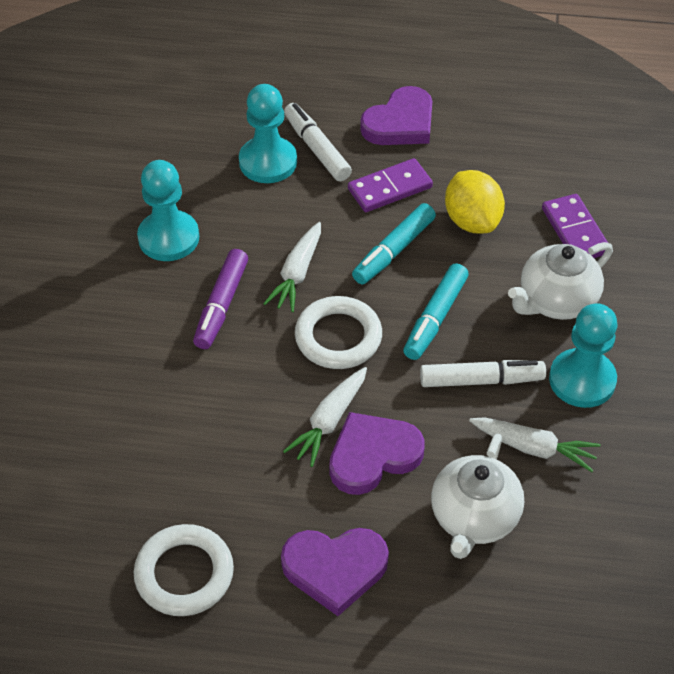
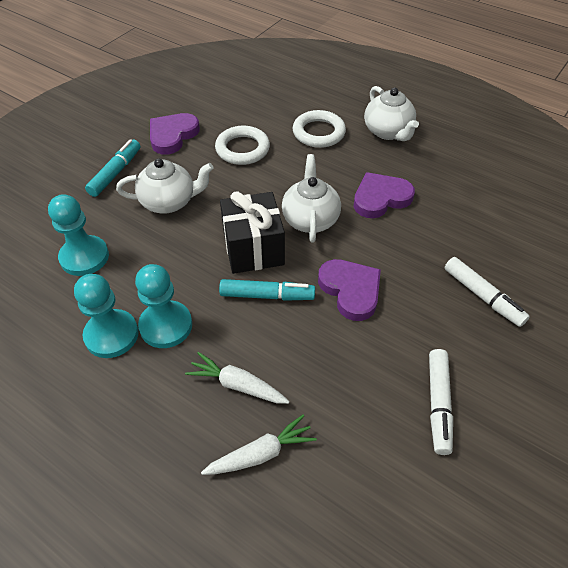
black gift: 0 -> 1
purple domino: 2 -> 0
purple marker: 1 -> 0
white carrot: 3 -> 2
white teapot: 2 -> 3
yellow lemon: 1 -> 0

